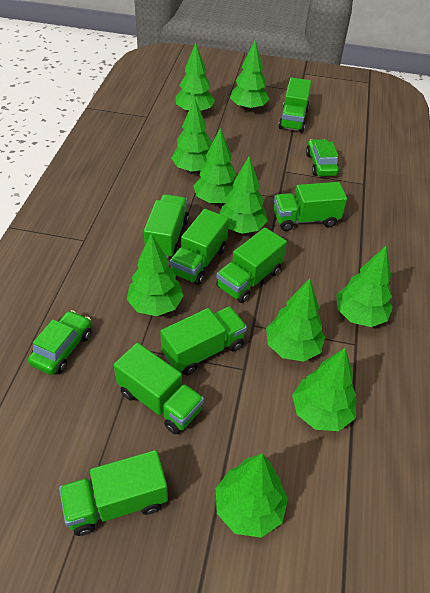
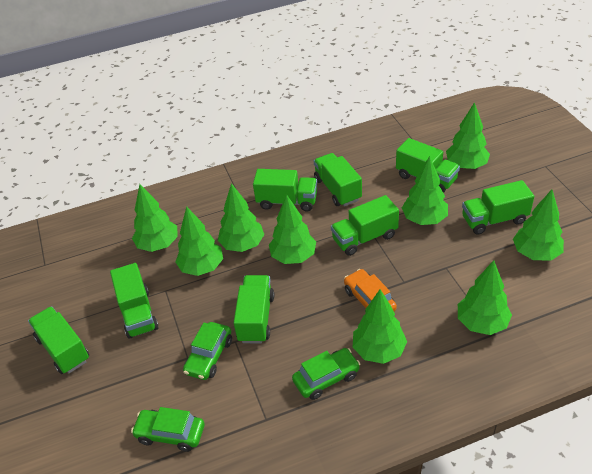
green car: 2 -> 3
green tree: 10 -> 9
orange car: 0 -> 1

